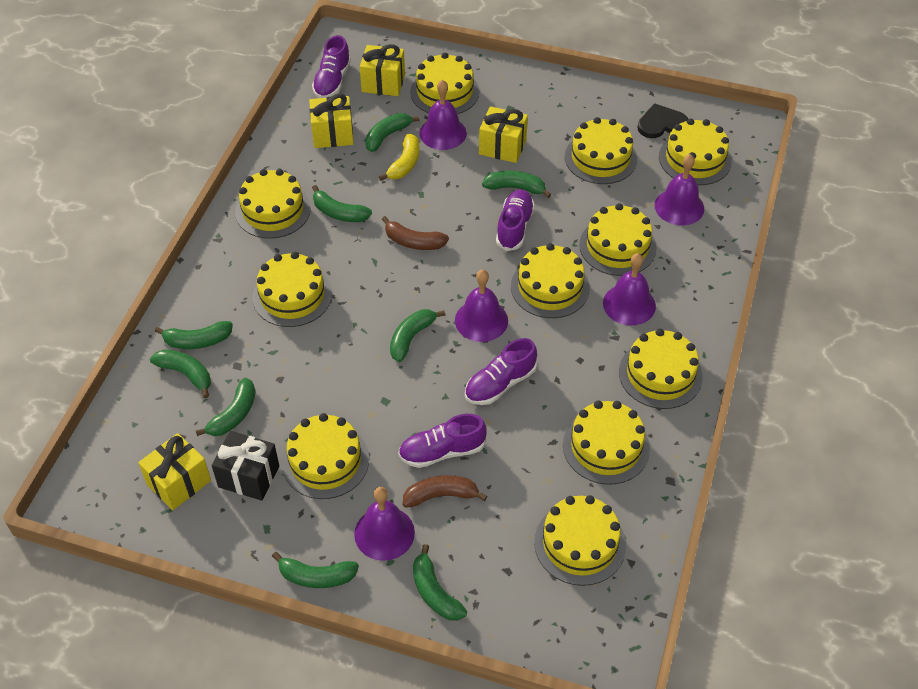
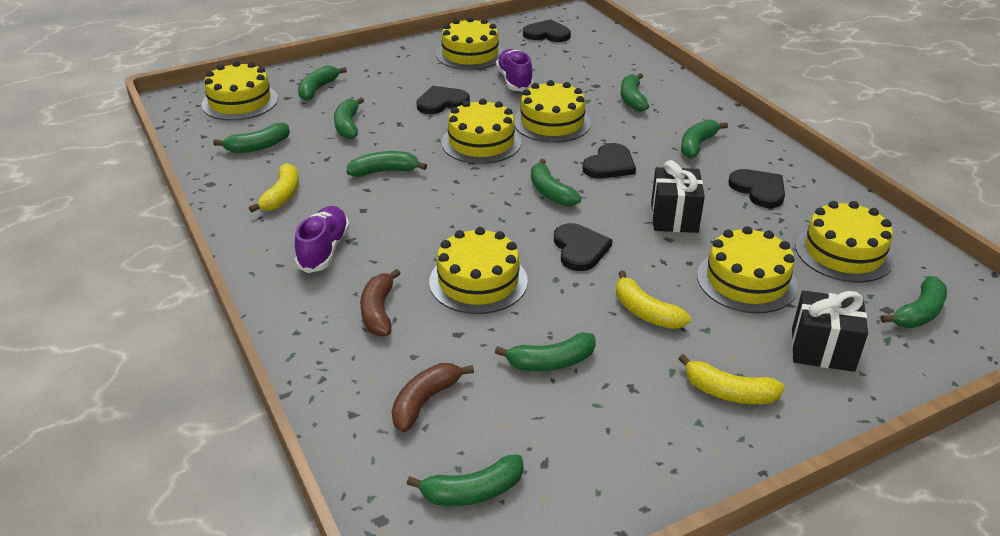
black gift: 1 -> 2
black heart: 1 -> 5
green banana: 9 -> 10
purple bell: 5 -> 0
purple shoe: 4 -> 2
yellow banana: 1 -> 3
yellow cake: 11 -> 7
yellow gift: 4 -> 0

